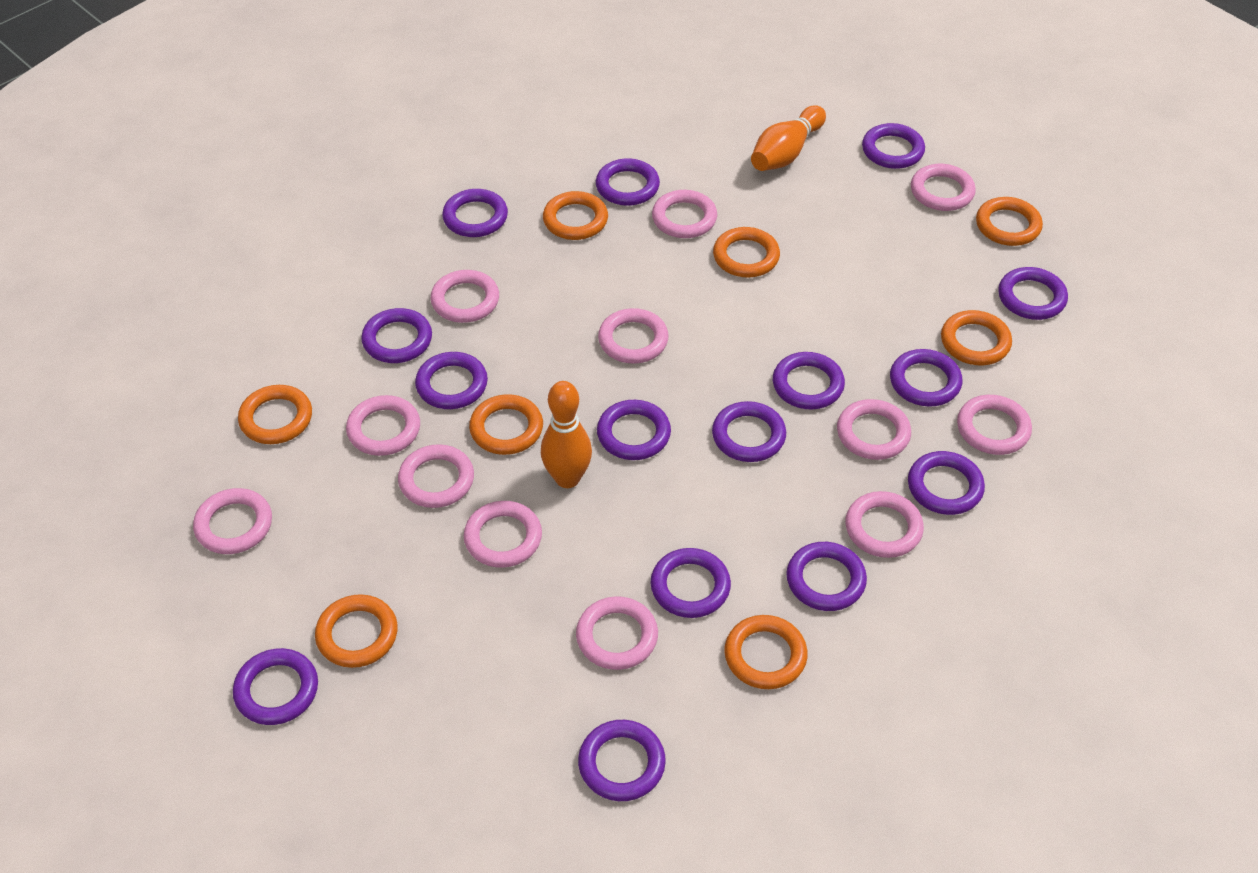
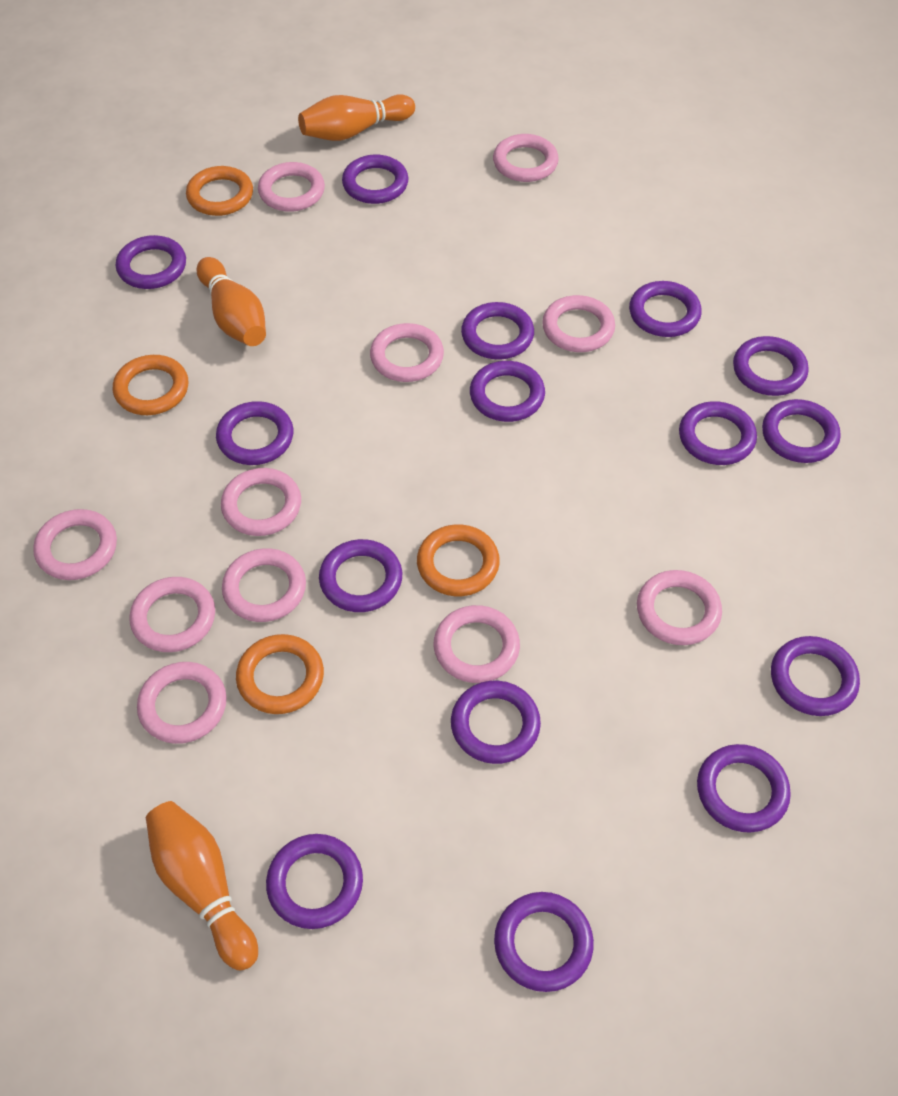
orange bowling pin: 2 -> 3
orange ring: 8 -> 4
pink ring: 12 -> 11

